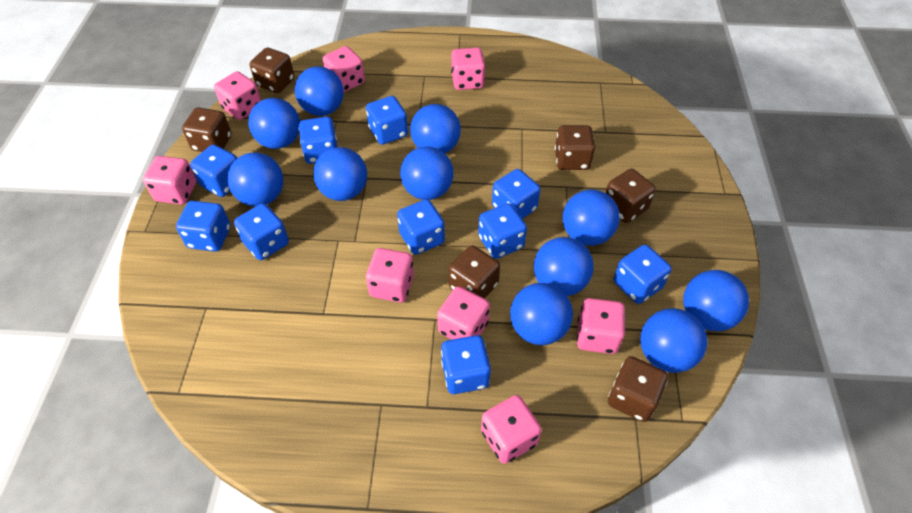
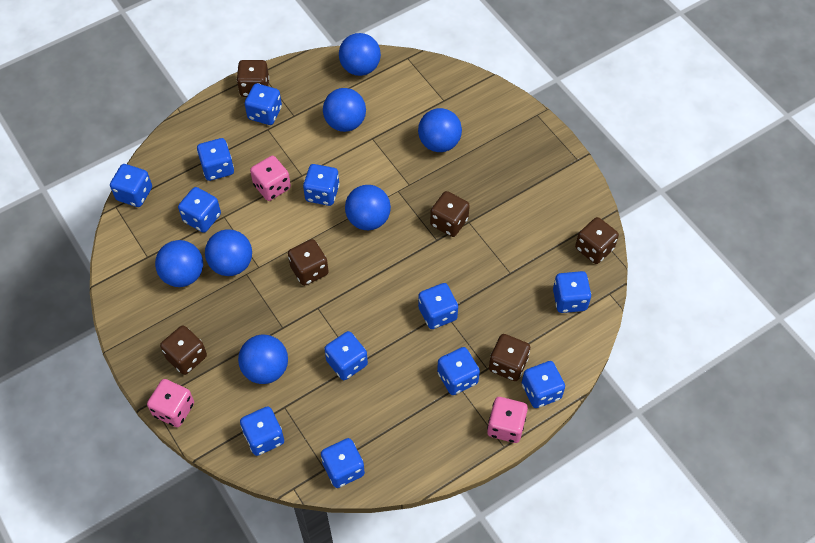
blue ball: 11 -> 7
blue dice: 10 -> 12
pink dice: 8 -> 3

